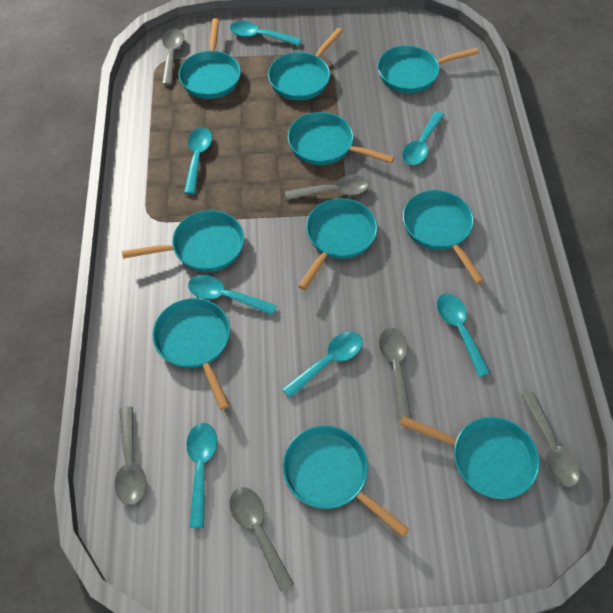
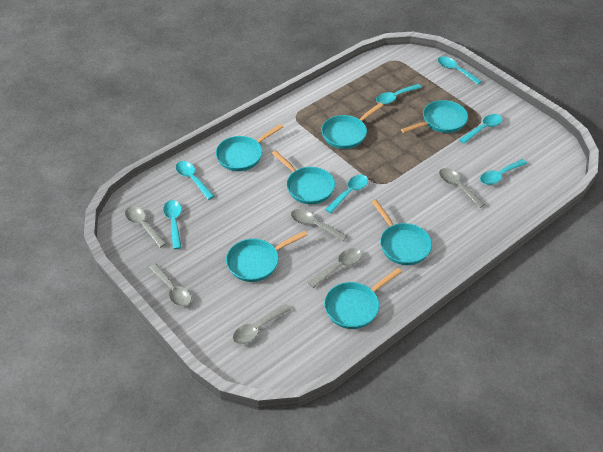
turquoise pan: 10 -> 7

